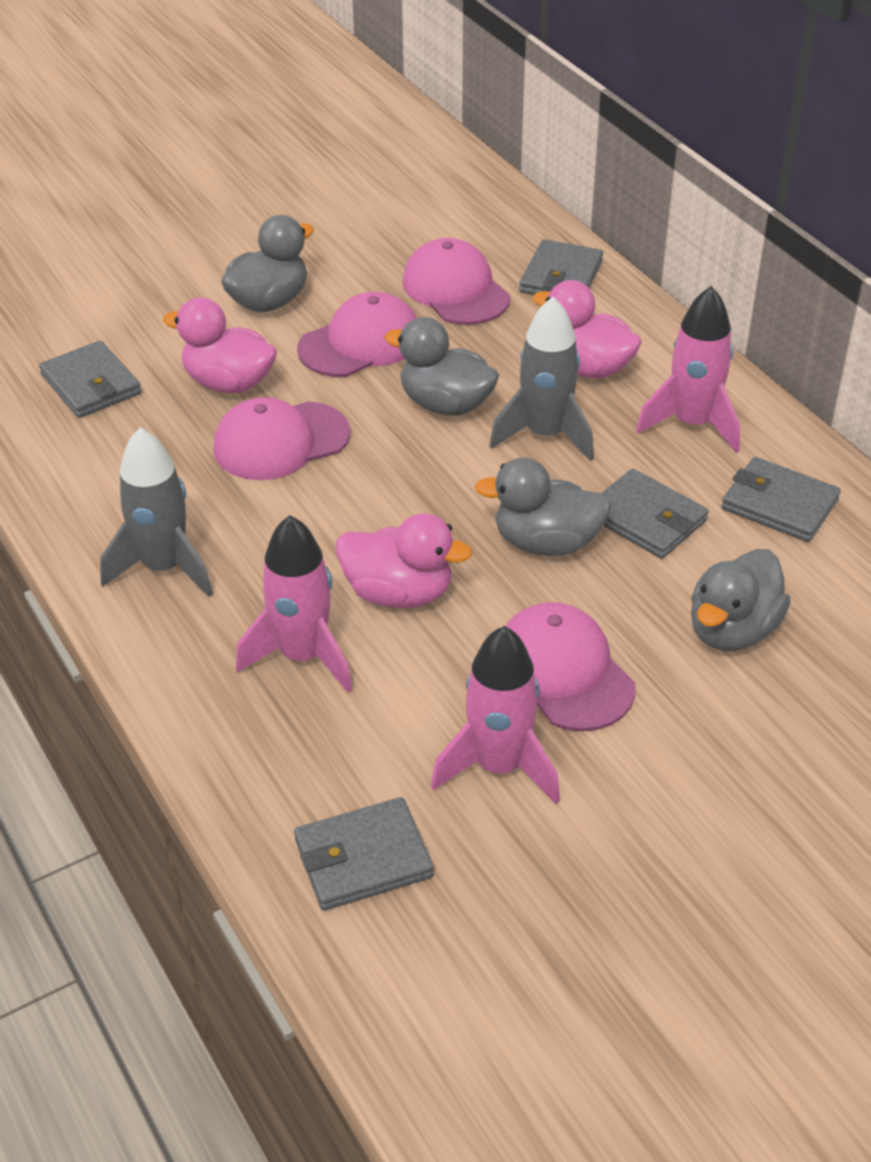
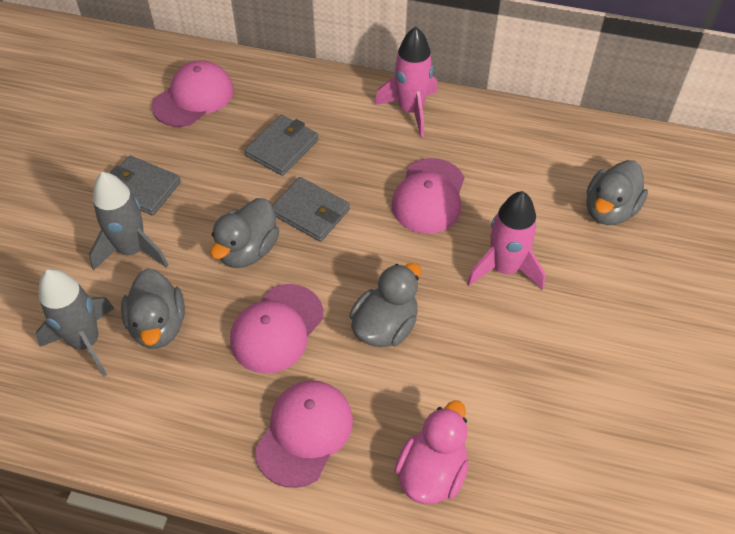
grey wallet: 5 -> 3
pink duck: 3 -> 1
pink rocket: 3 -> 2

